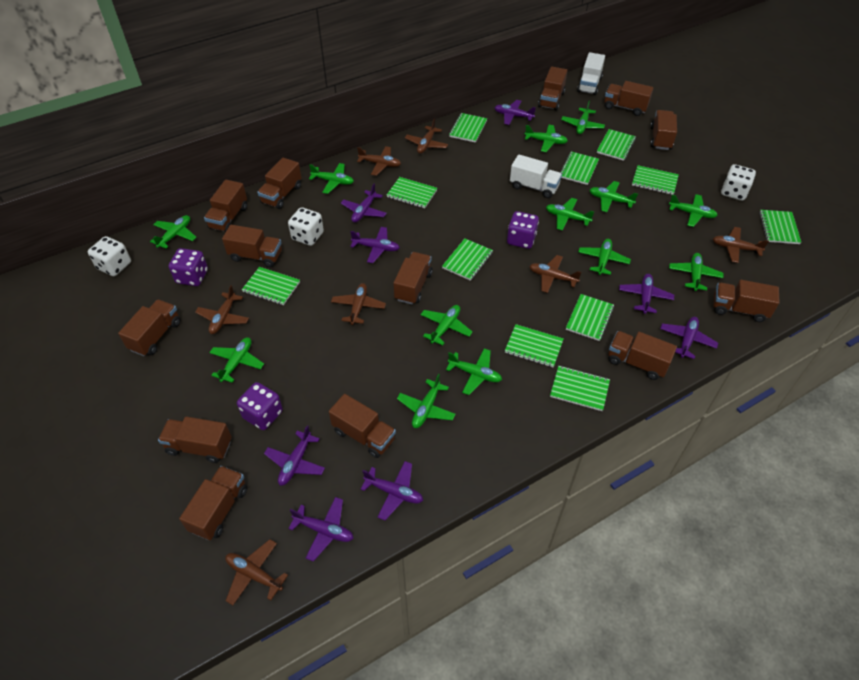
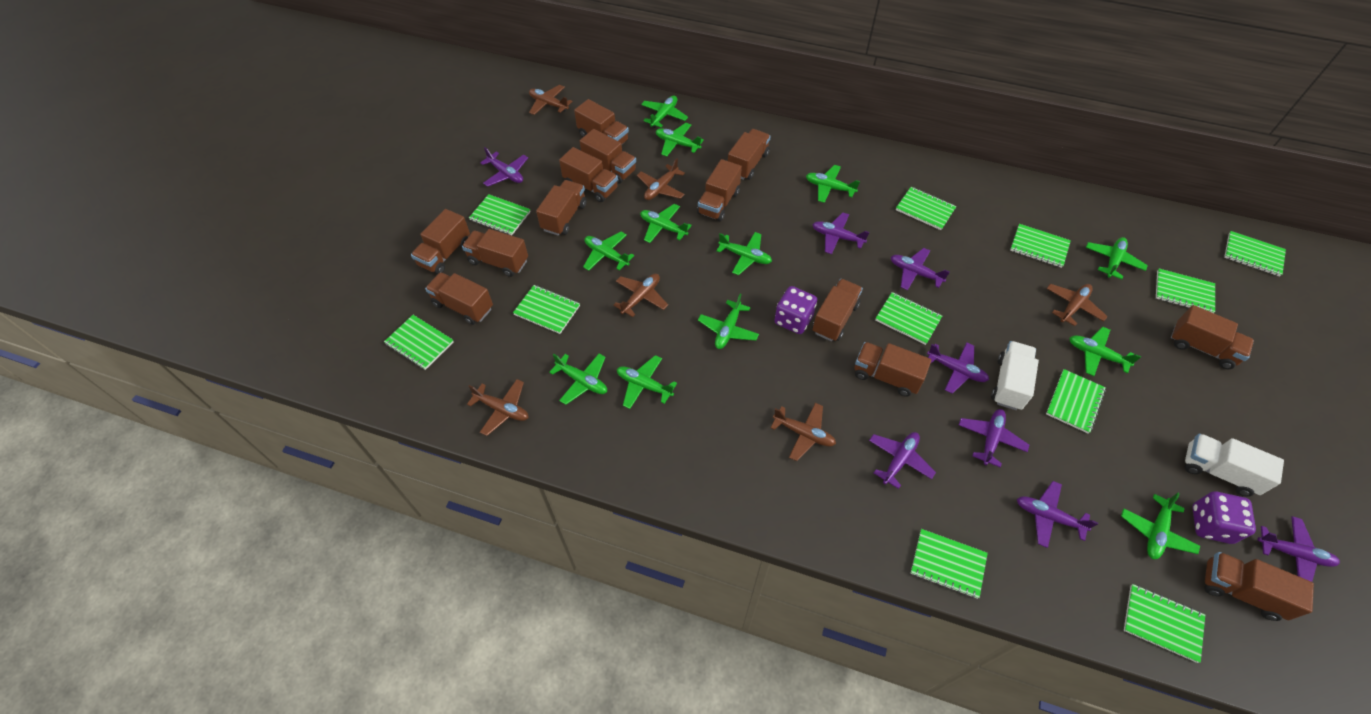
brown plane: 7 -> 6
green plane: 13 -> 12
purple dice: 3 -> 2
white dice: 3 -> 0

